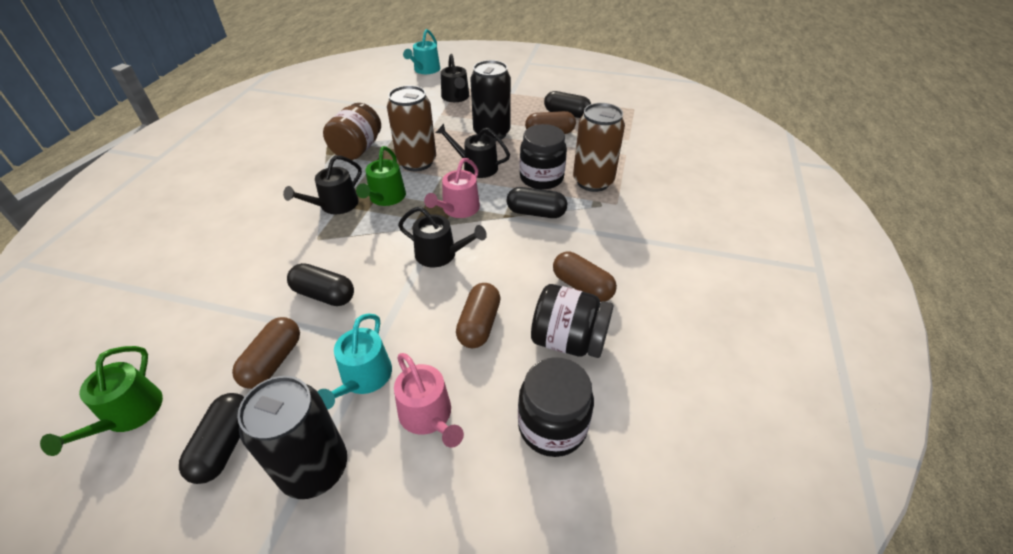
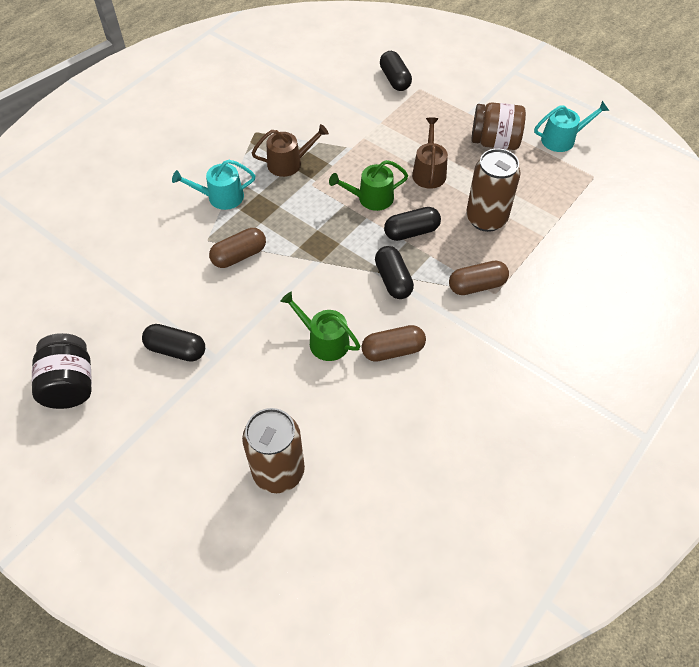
black can: 2 -> 0
black jar: 3 -> 1
black watering can: 4 -> 0
brown capsule: 4 -> 3
brown watering can: 0 -> 2
pink watering can: 2 -> 0

